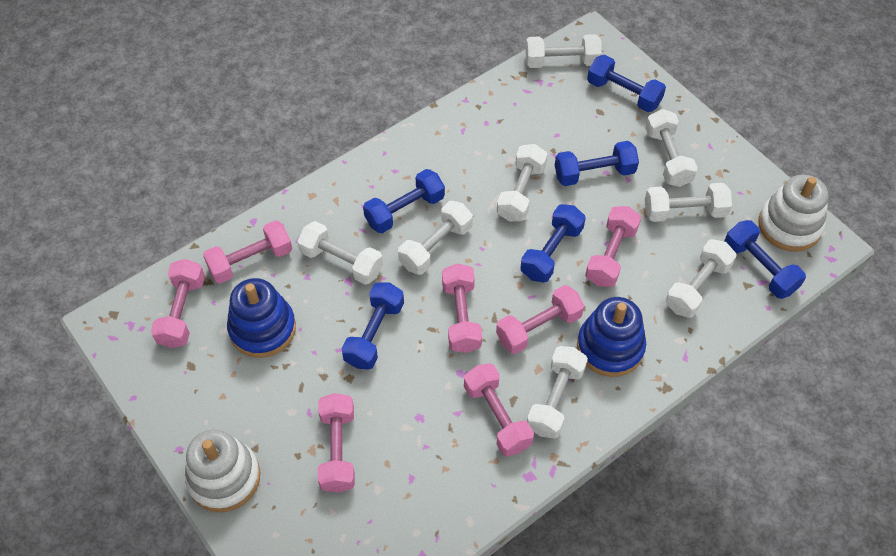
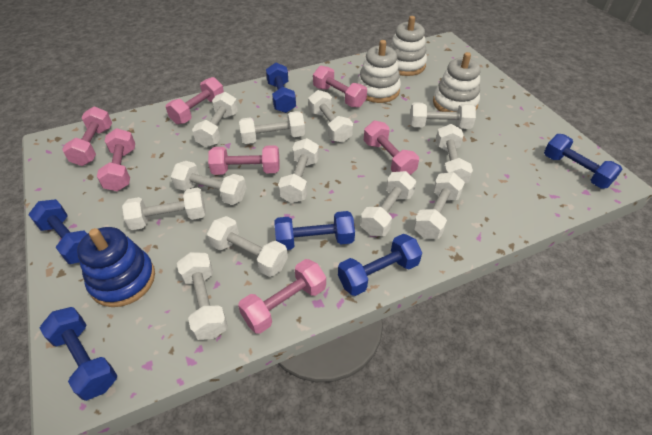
blue stacking toy: 2 -> 1
white dumbbell: 8 -> 12
white stacking toy: 2 -> 3

